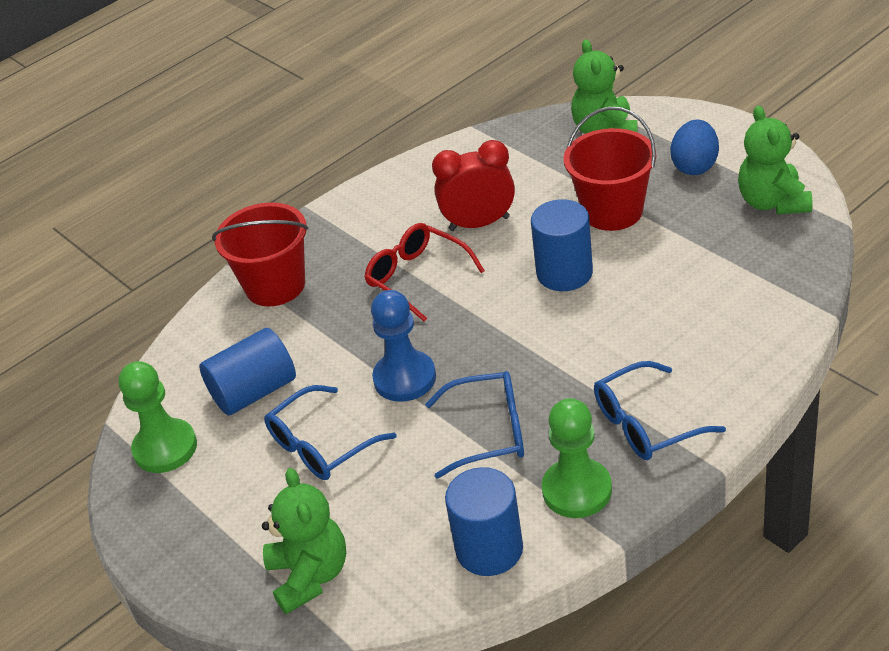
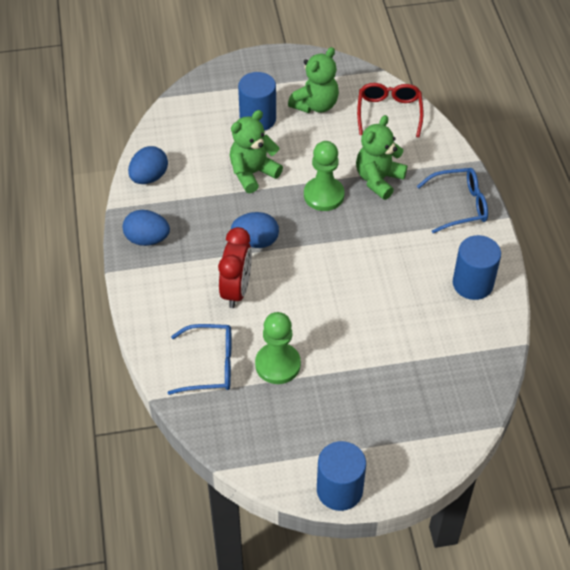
blue egg: 1 -> 3
blue glasses: 3 -> 2
blue pawn: 1 -> 0
red bucket: 2 -> 0

